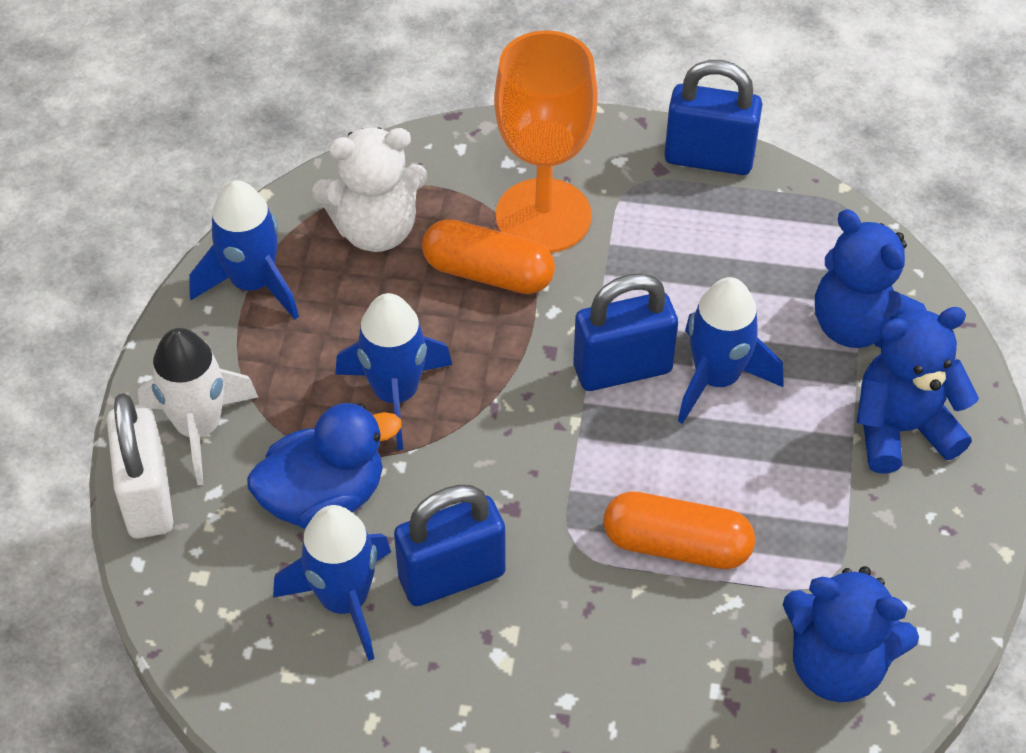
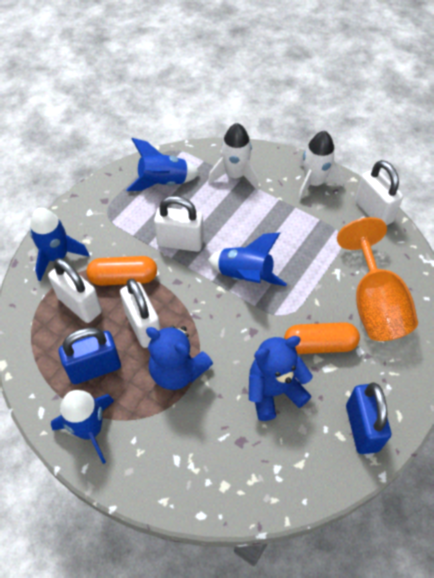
blue duck: 1 -> 0
blue padlock: 3 -> 2
blue teddy bear: 3 -> 2
white padlock: 1 -> 4
white rocket: 1 -> 2
white teddy bear: 1 -> 0

